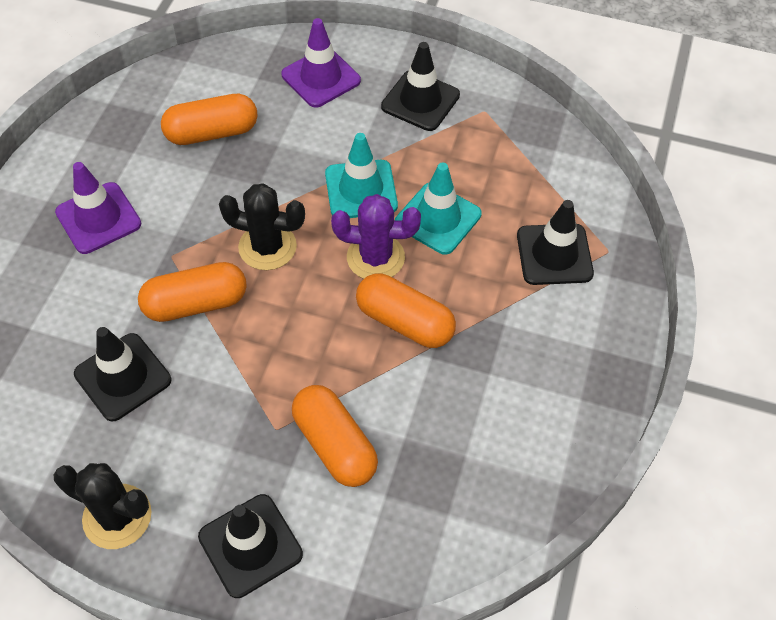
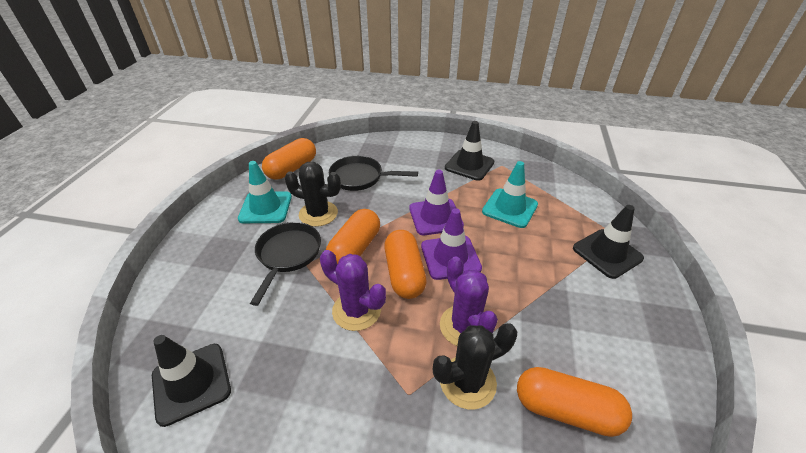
black pan: 0 -> 2
black traffic cone: 4 -> 3
purple cactus: 1 -> 2

